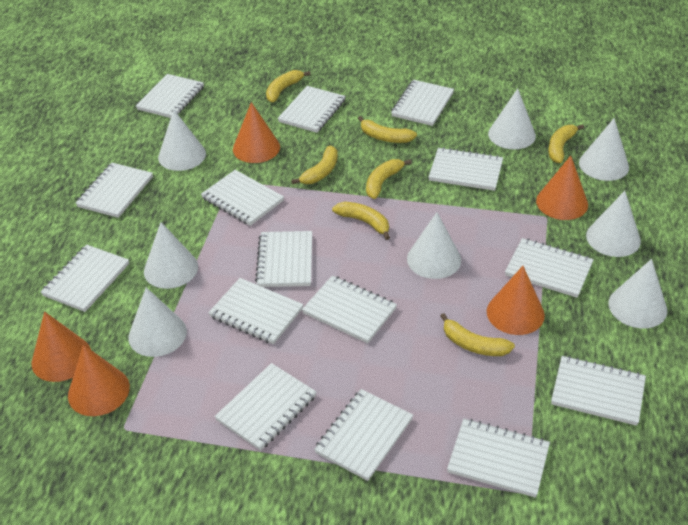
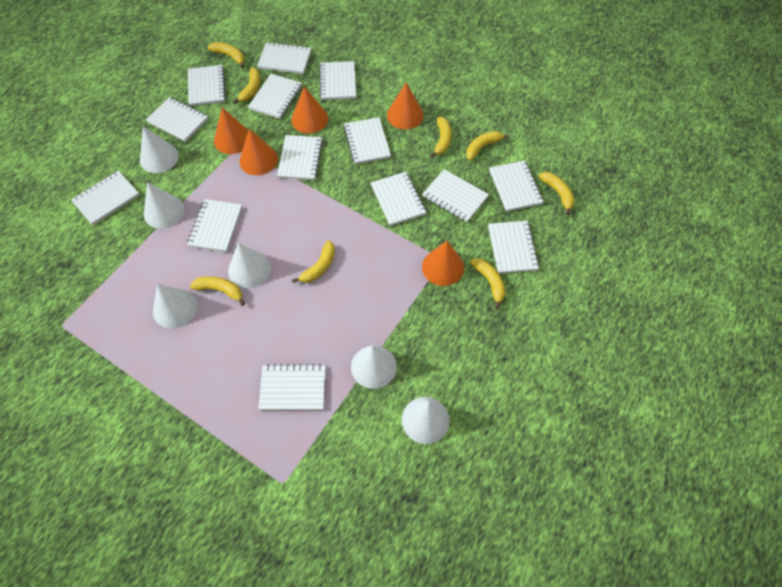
white cone: 8 -> 6
white notebook: 15 -> 14
yellow banana: 7 -> 8

